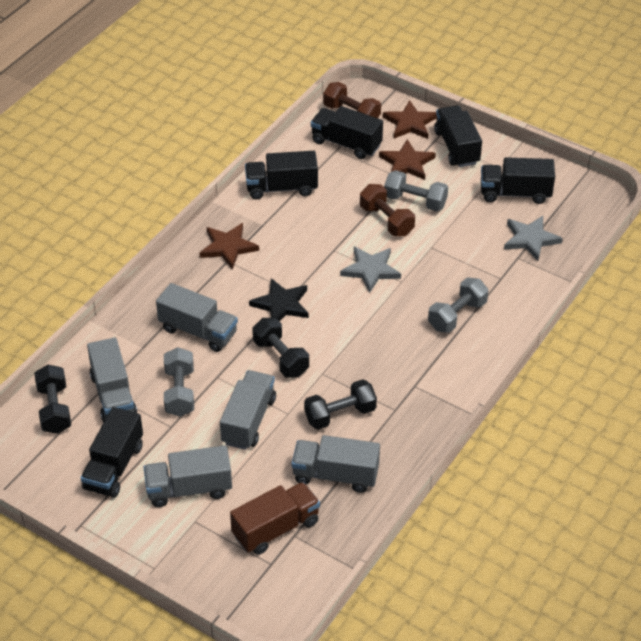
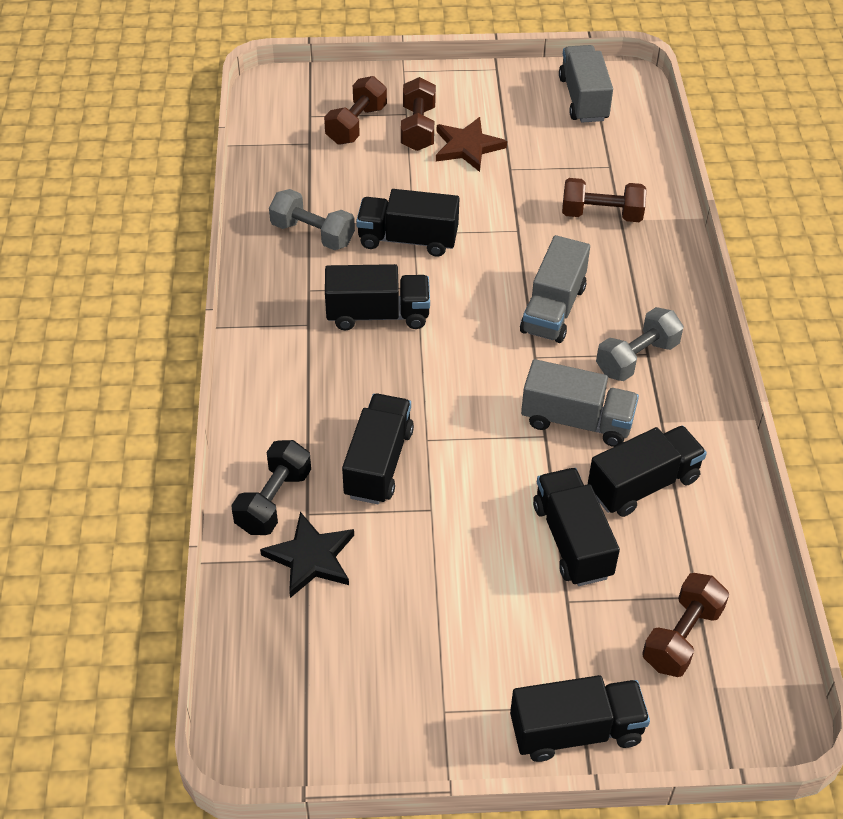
black dumbbell: 3 -> 1
black truck: 5 -> 6
brown dumbbell: 2 -> 4
brown star: 3 -> 1
brown truck: 1 -> 0
grey dumbbell: 3 -> 2
grey star: 2 -> 0
grey truck: 5 -> 3

